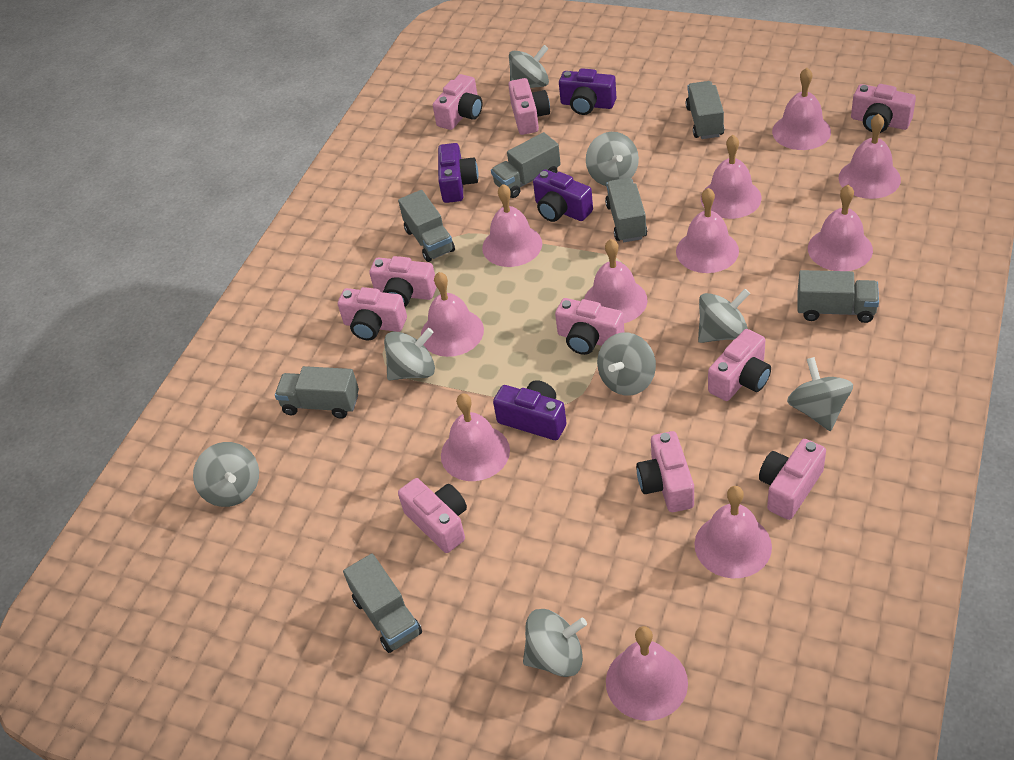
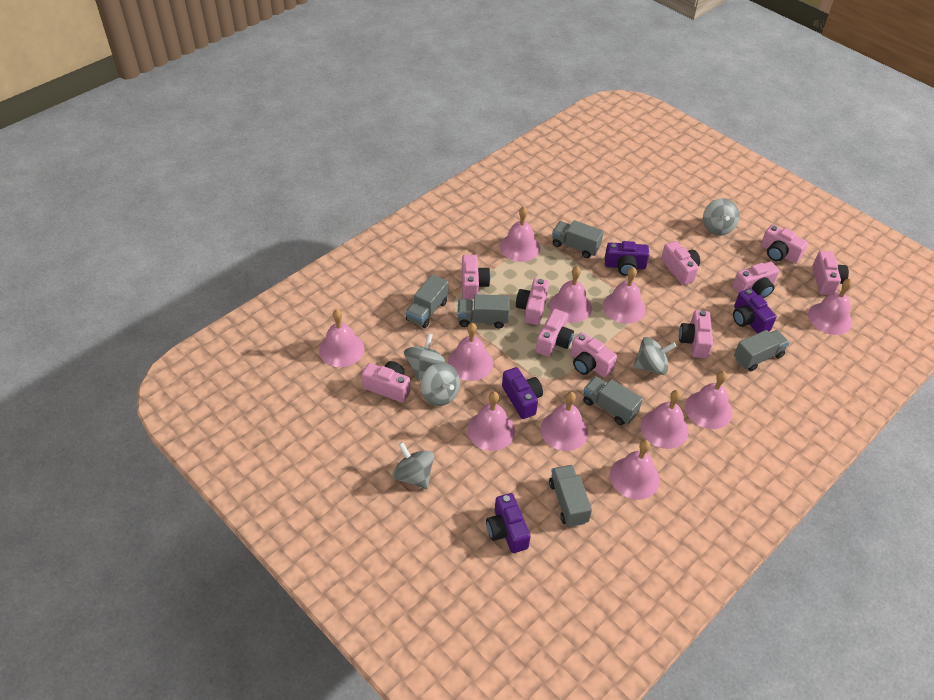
grey spinning top: 8 -> 5
grey truck: 7 -> 6

